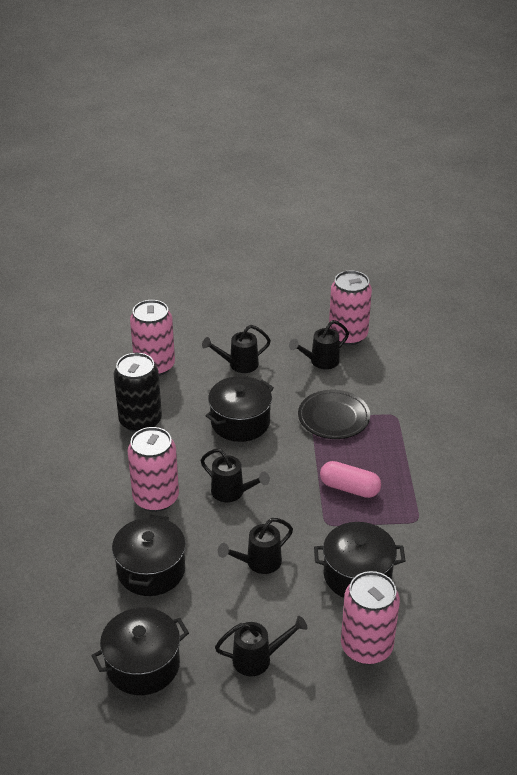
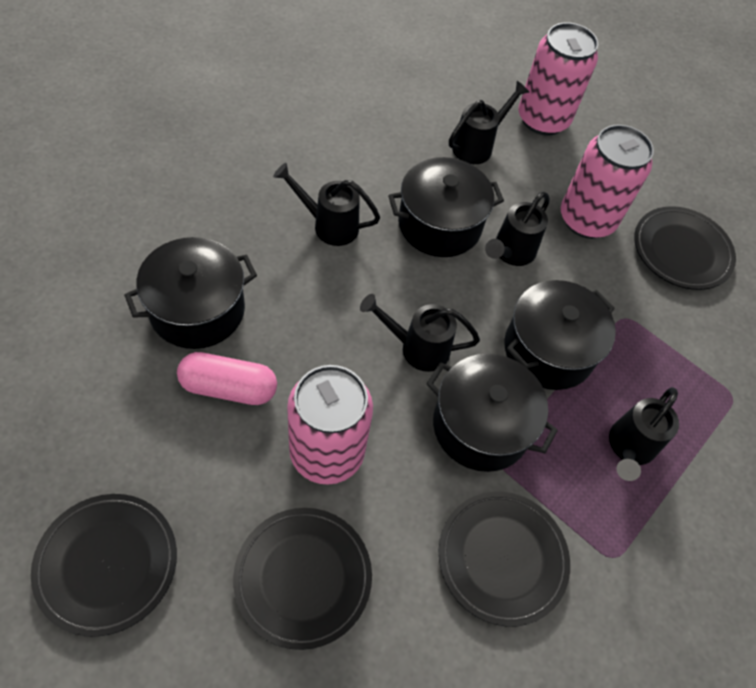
black can: 1 -> 0
black plate: 1 -> 4
pink can: 4 -> 3

